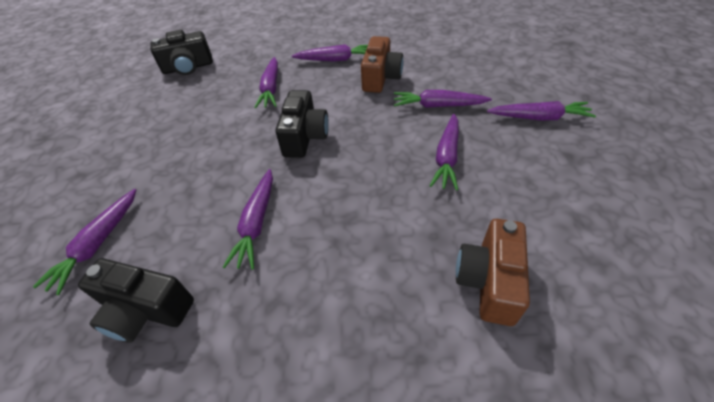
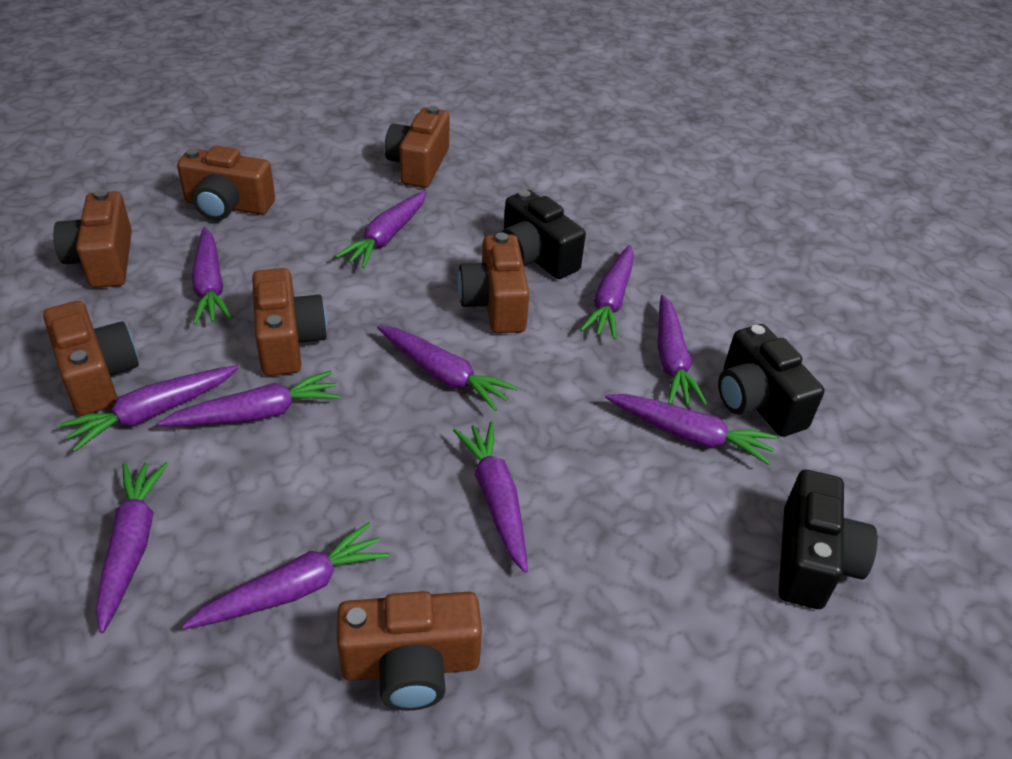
brown camera: 2 -> 7
purple carrot: 7 -> 11

